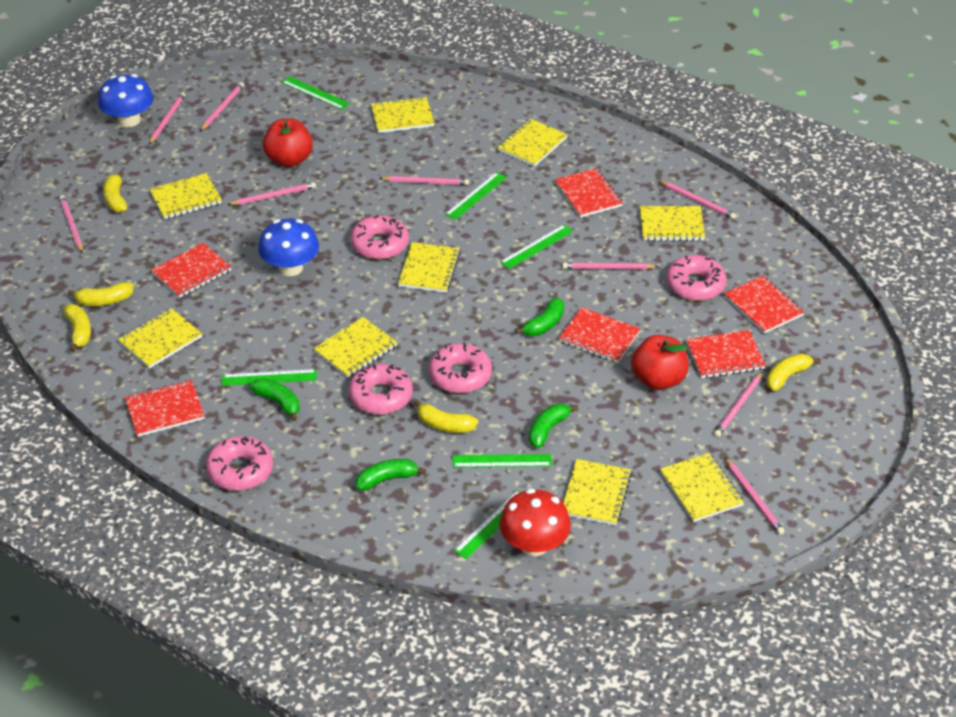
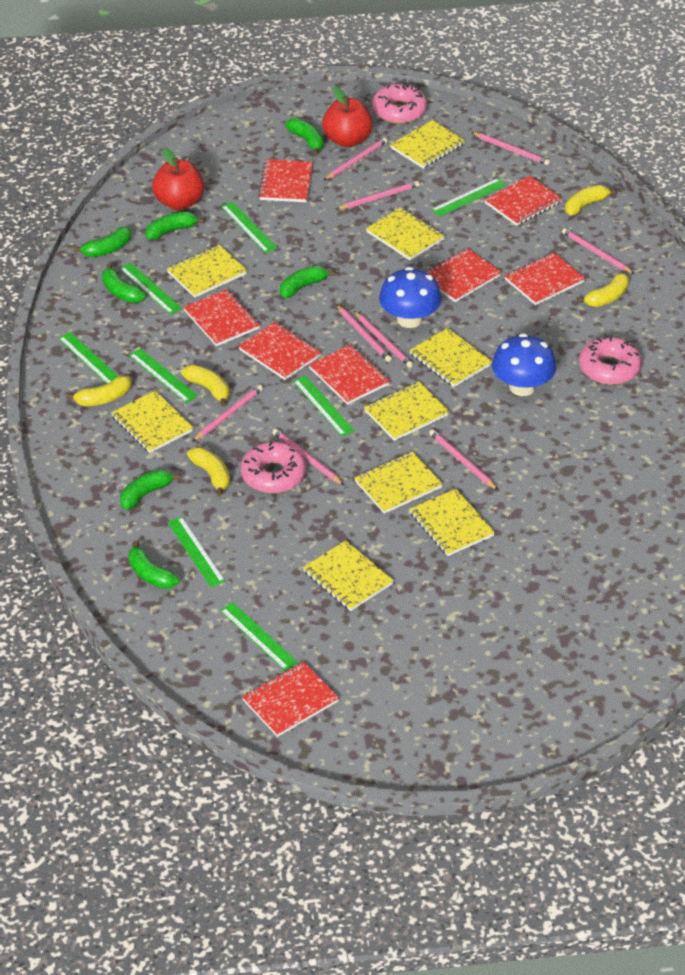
green banana: 4 -> 7
green ruler: 6 -> 8
pink donut: 5 -> 3
red mushroom: 1 -> 0
red notebook: 6 -> 8

